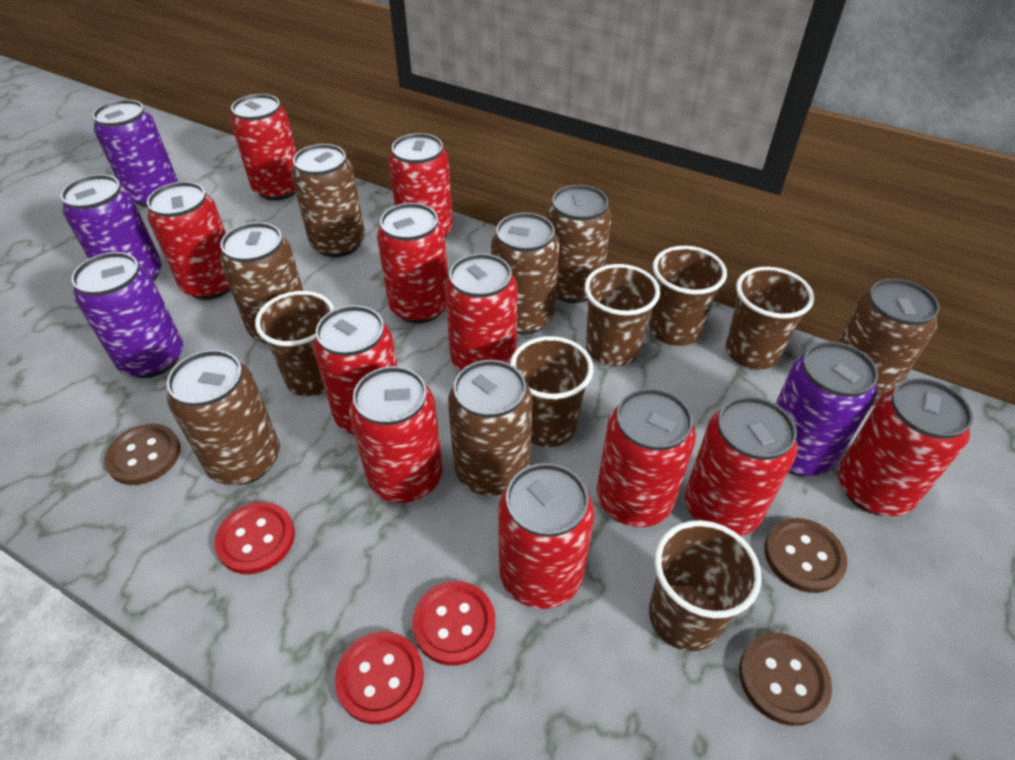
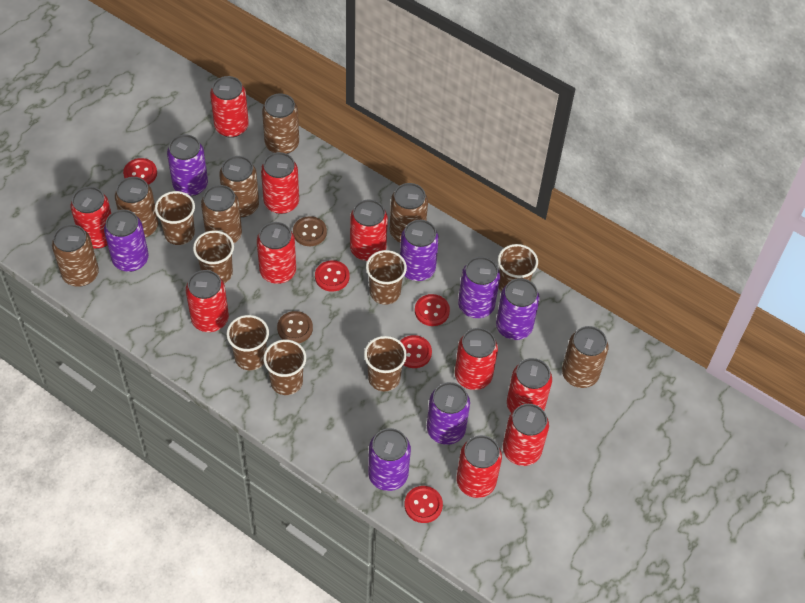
brown button: 3 -> 2
brown cup: 6 -> 7
purple can: 4 -> 7
red button: 3 -> 5
red can: 11 -> 10

